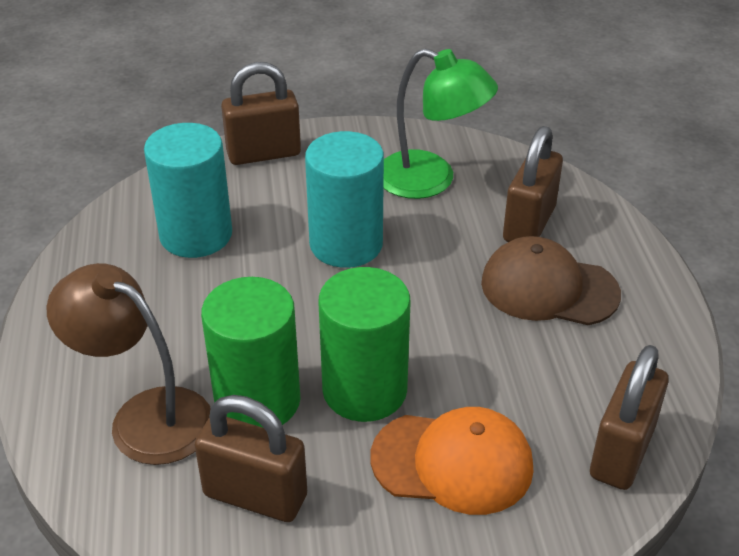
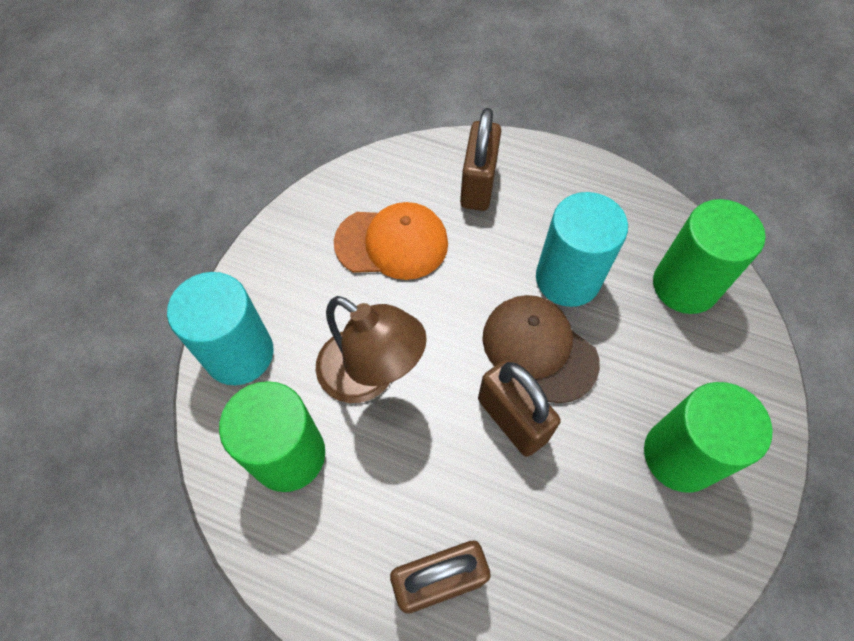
brown padlock: 4 -> 3
green cylinder: 2 -> 3
green lamp: 1 -> 0

